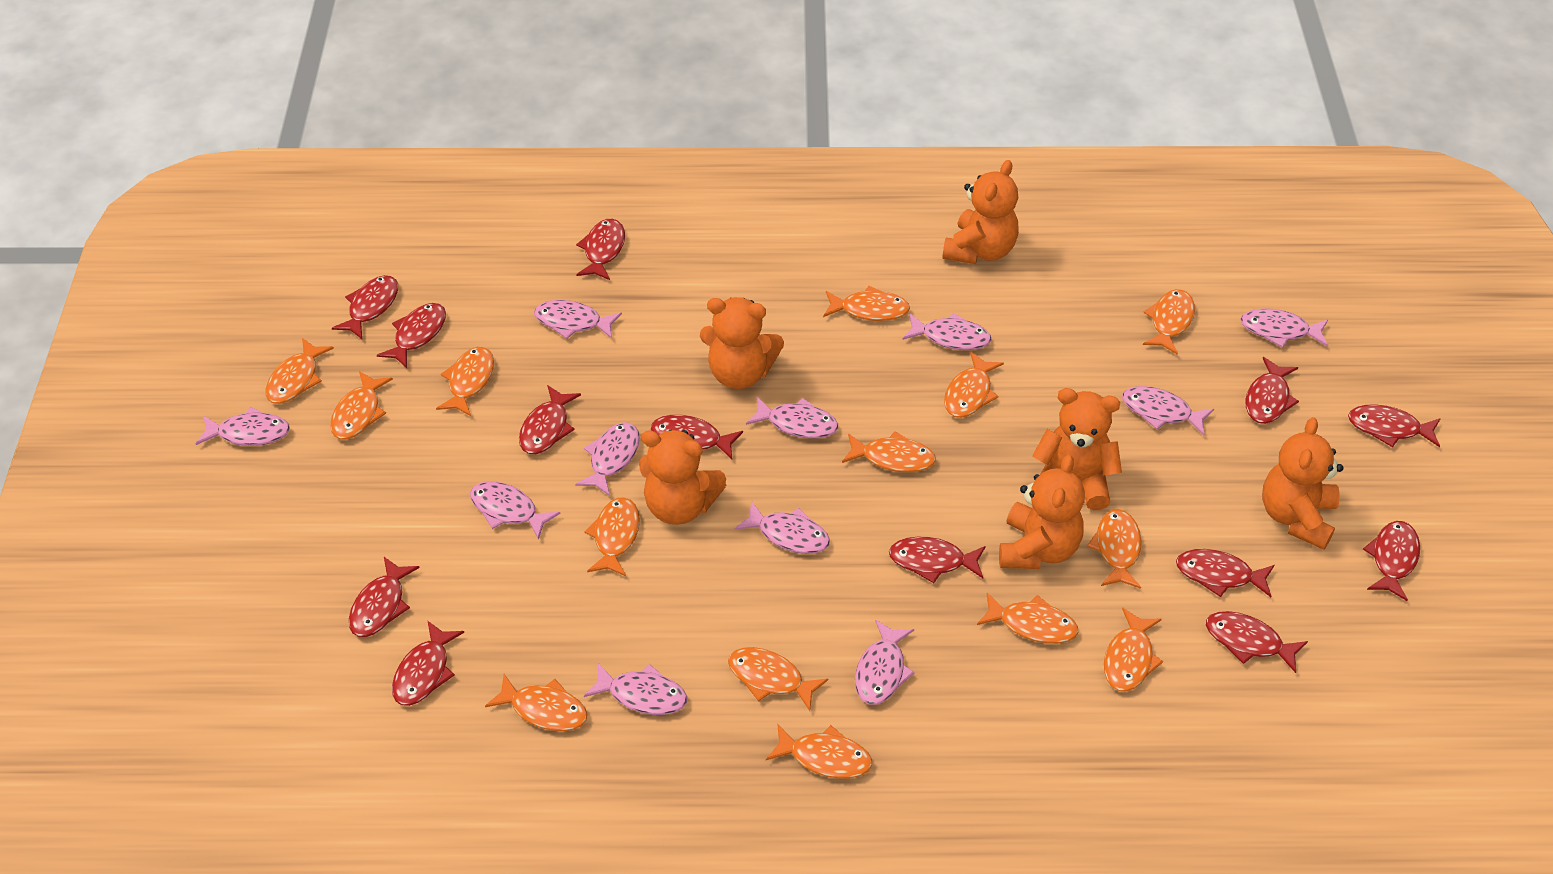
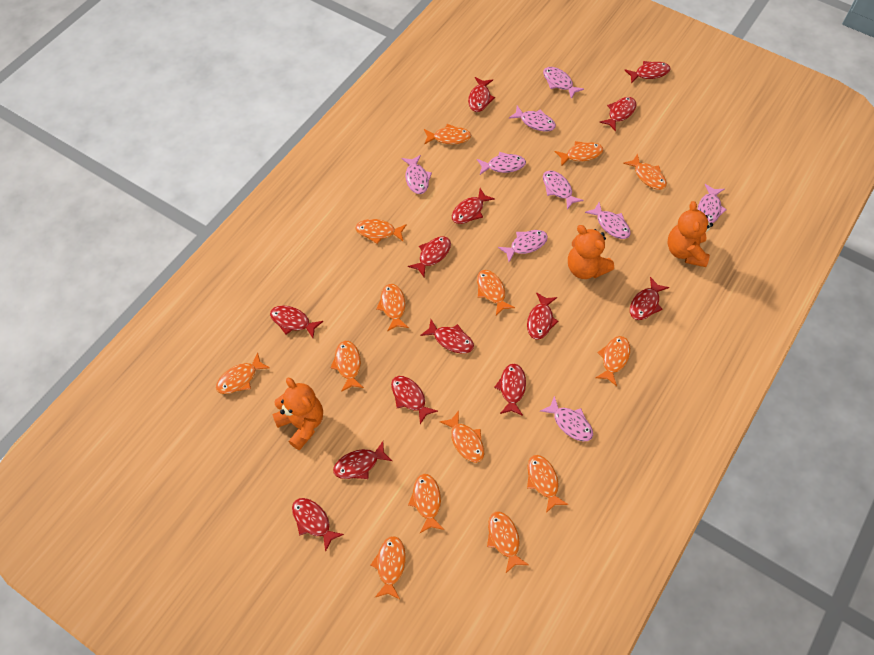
orange teddy bear: 6 -> 3
pink fish: 11 -> 9

